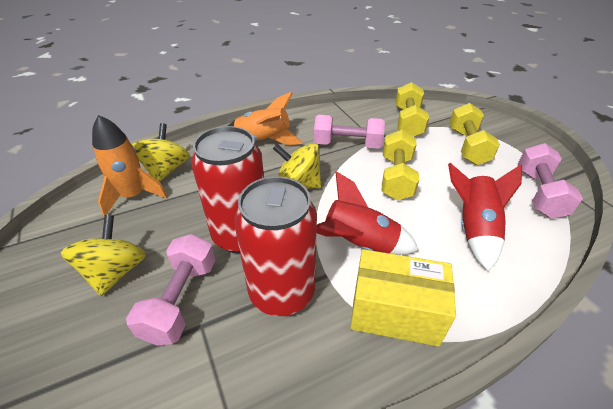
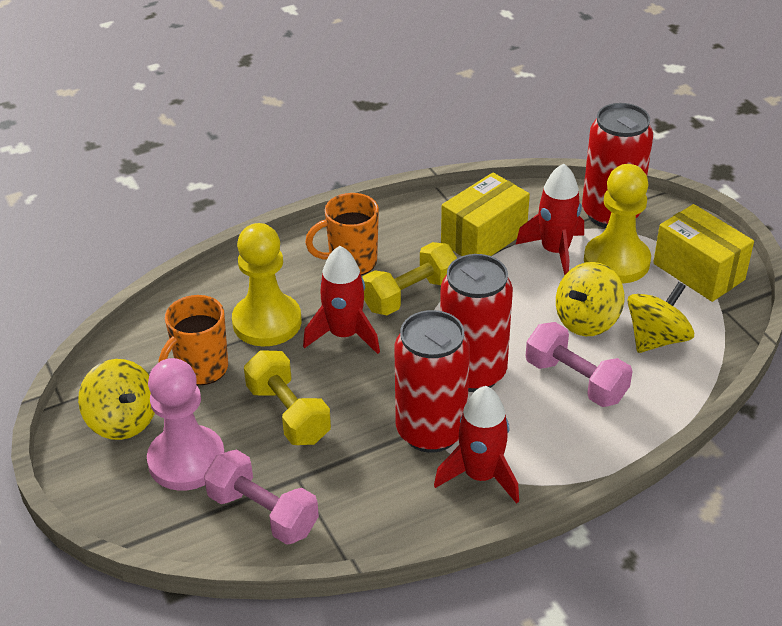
orange mug: 0 -> 2
orange rocket: 2 -> 0
pink dumbbell: 3 -> 2
pink pawn: 0 -> 1
red can: 2 -> 3
red rocket: 2 -> 3
yellow box: 1 -> 2
yellow dumbbell: 3 -> 2
yellow pawn: 0 -> 2

